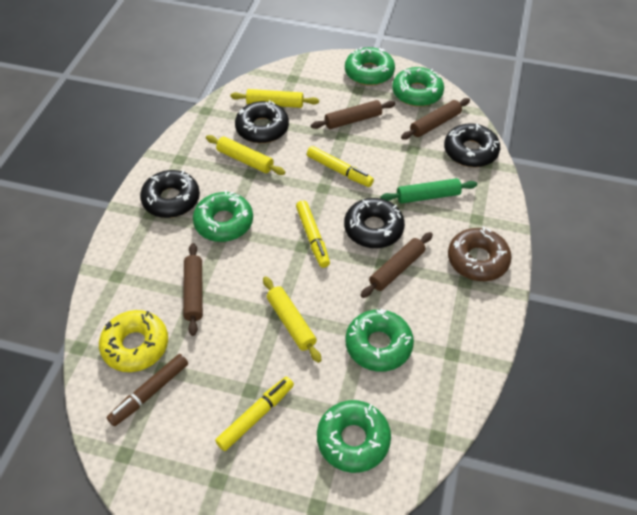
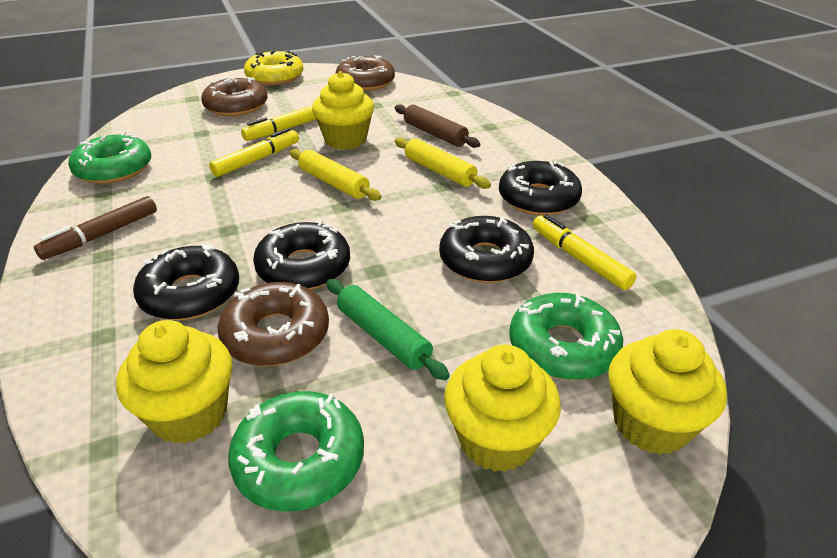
brown donut: 1 -> 3
brown rolling pin: 4 -> 1
green donut: 5 -> 3
yellow cupcake: 0 -> 4
yellow rolling pin: 3 -> 2

